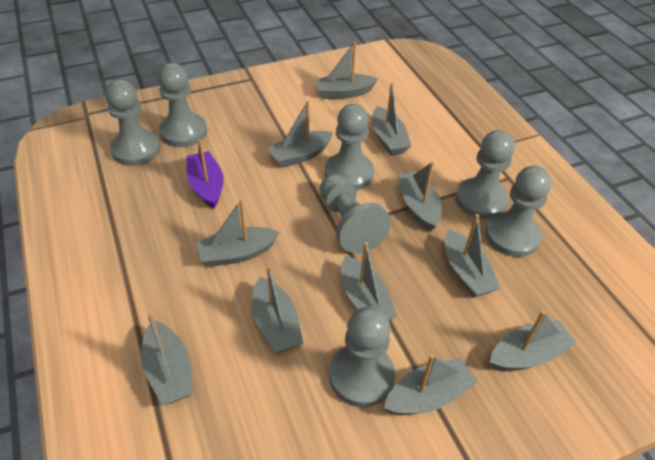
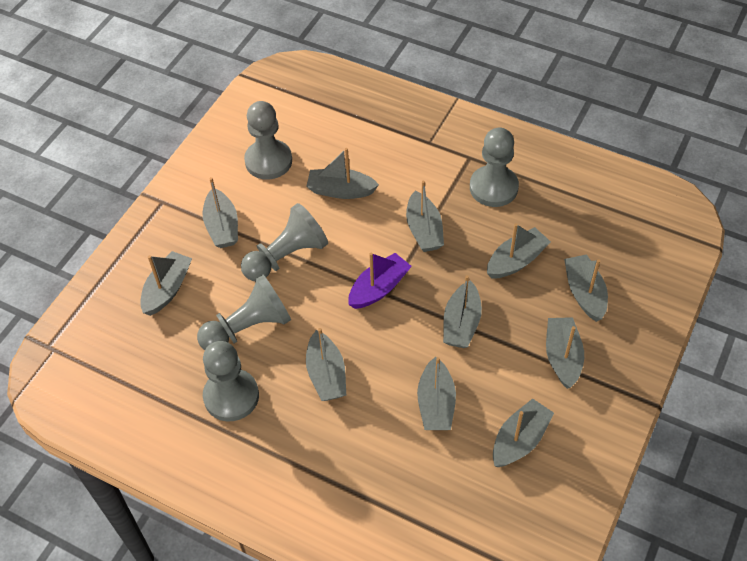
grey pawn: 7 -> 5

